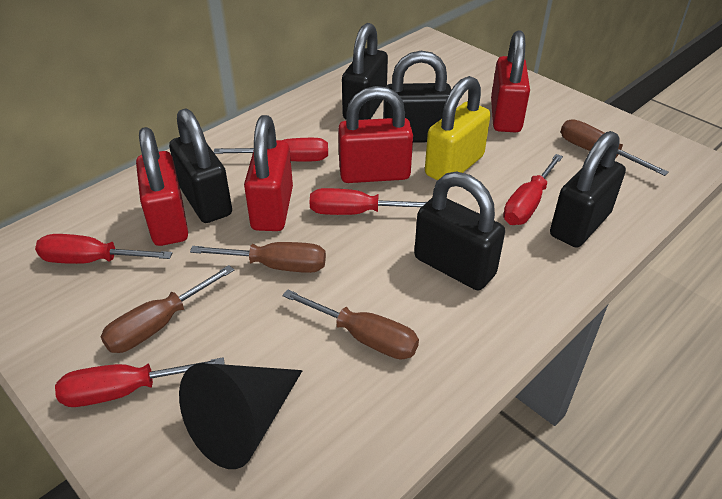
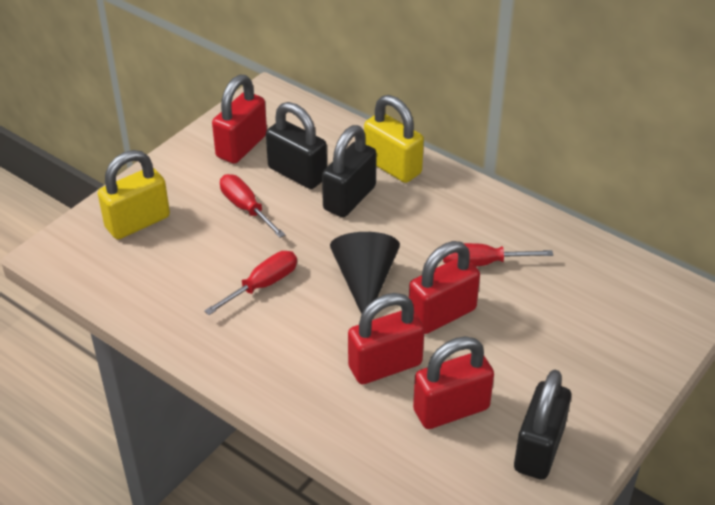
black padlock: 5 -> 3
brown screwdriver: 4 -> 0
red screwdriver: 5 -> 3
yellow padlock: 1 -> 2

